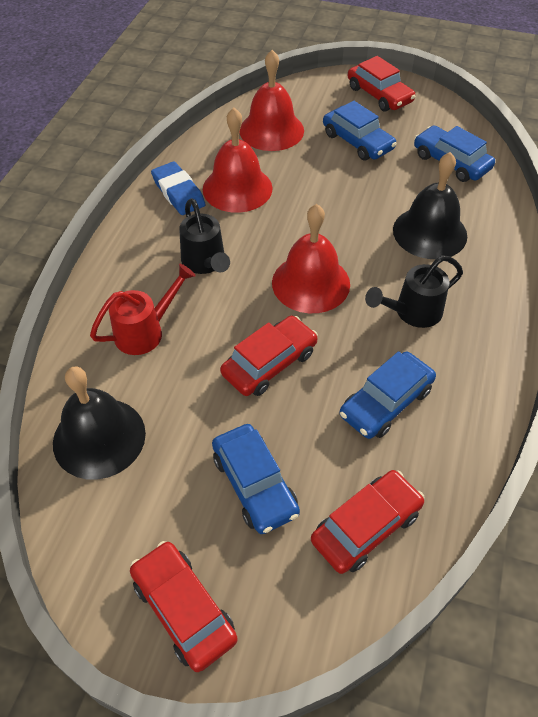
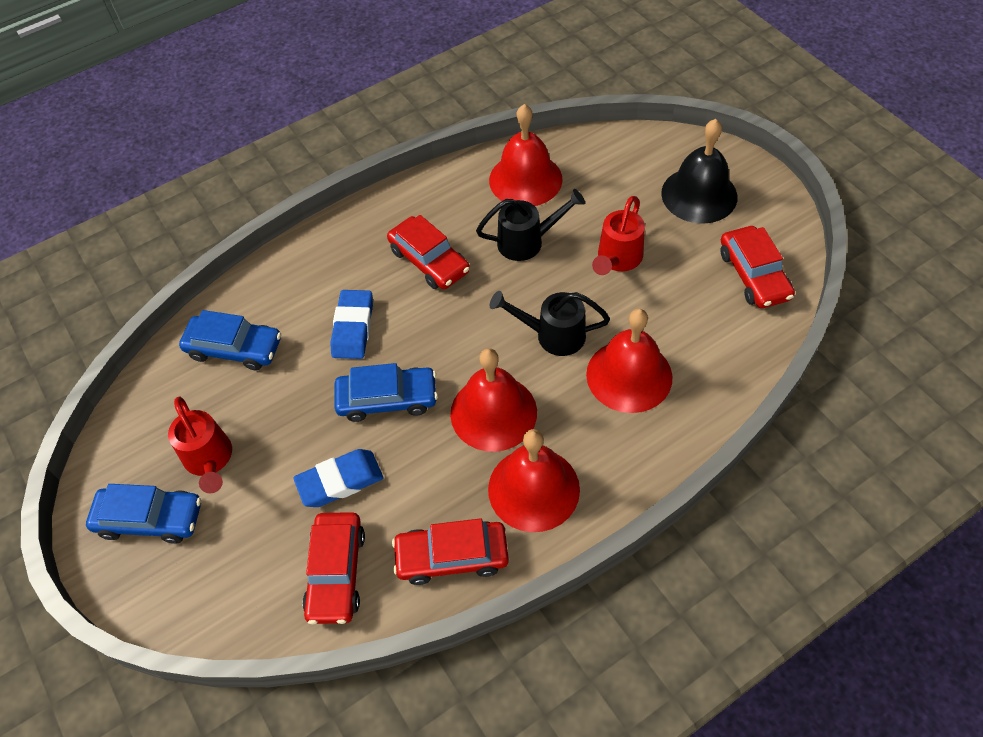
black bell: 2 -> 1
blue car: 4 -> 3
blue eraser: 1 -> 2
red bell: 3 -> 4
red watering can: 1 -> 2

